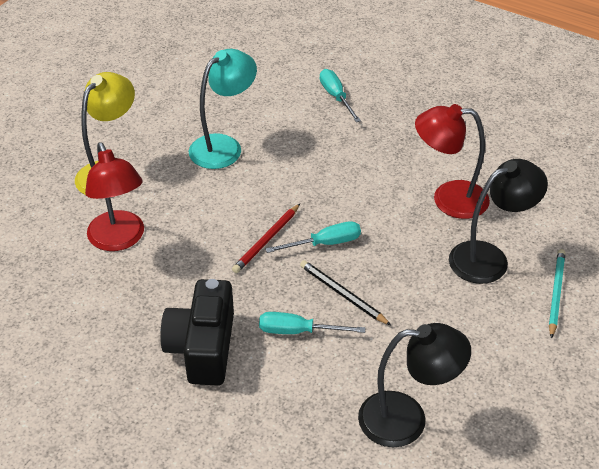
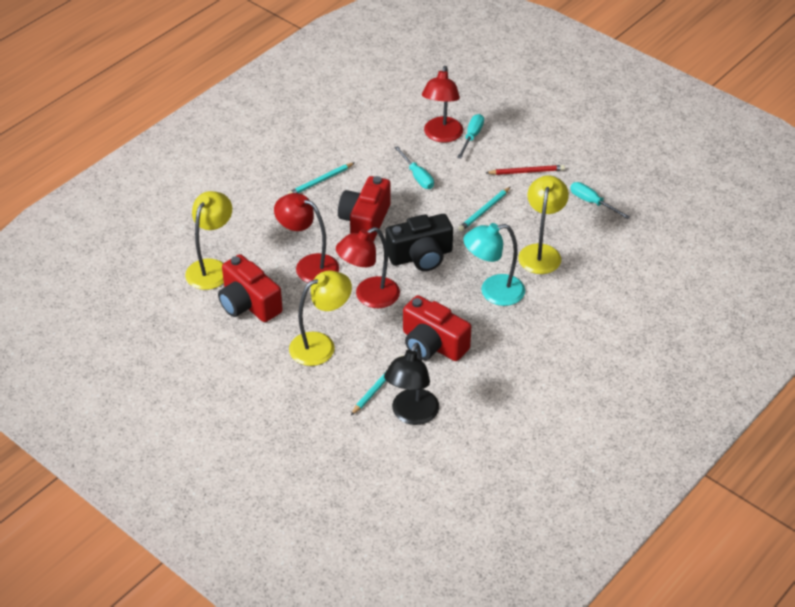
black lamp: 2 -> 1
black pencil: 1 -> 0
red camera: 0 -> 3
red lamp: 2 -> 3
turquoise pencil: 1 -> 3
yellow lamp: 1 -> 3

